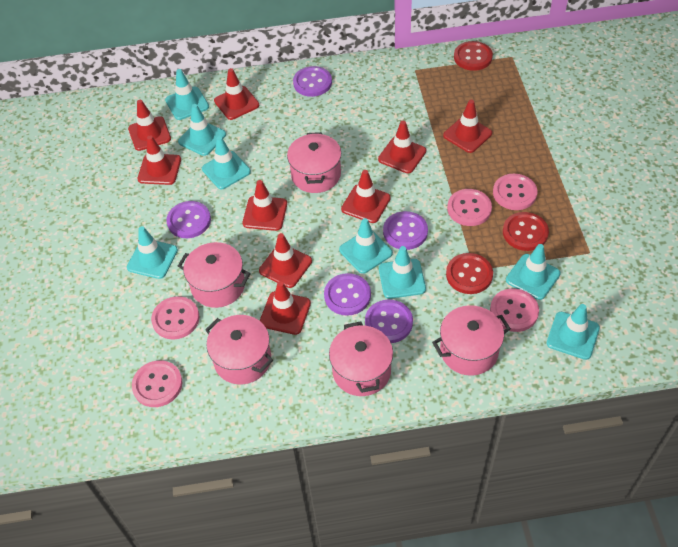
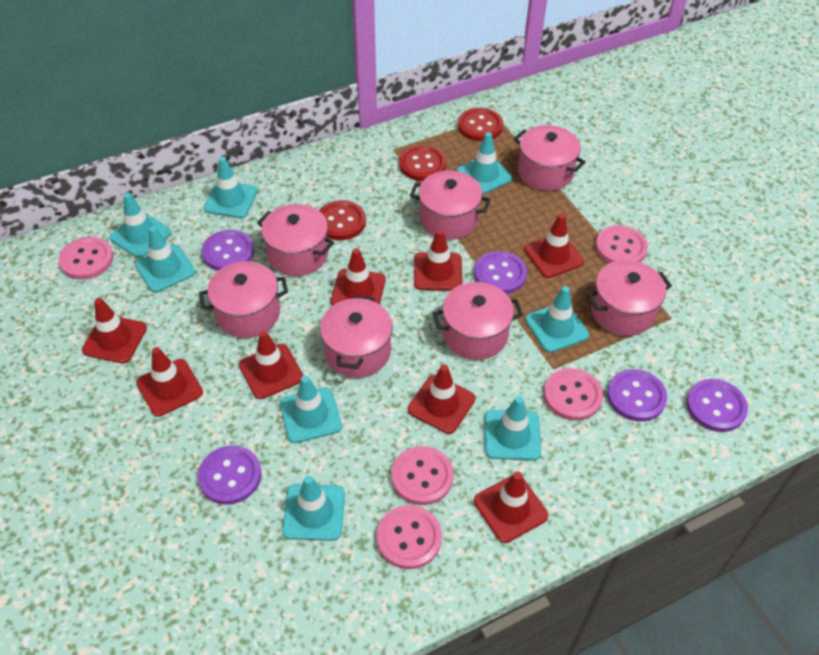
pink pot: 5 -> 7
red traffic cone: 9 -> 8

